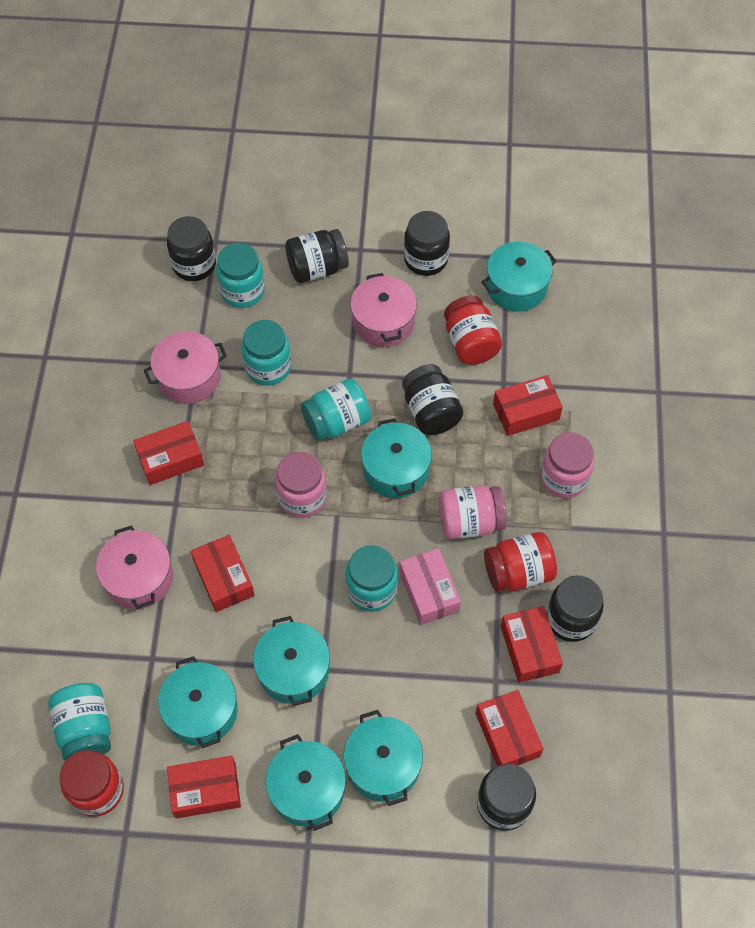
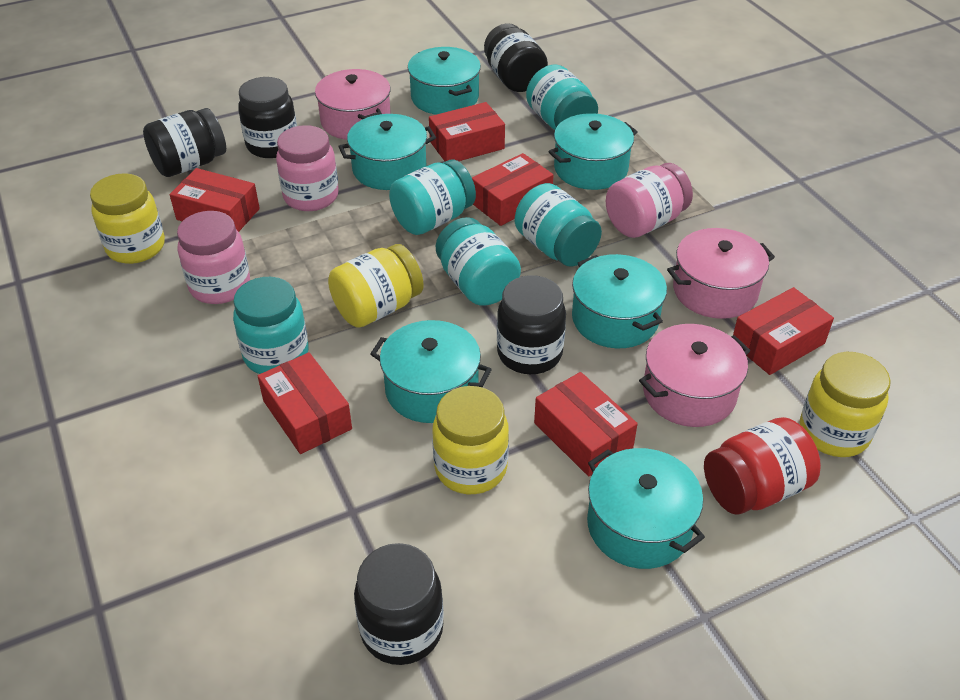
black jar: 6 -> 5
pink box: 1 -> 0
red jar: 3 -> 1
yellow jar: 0 -> 4

